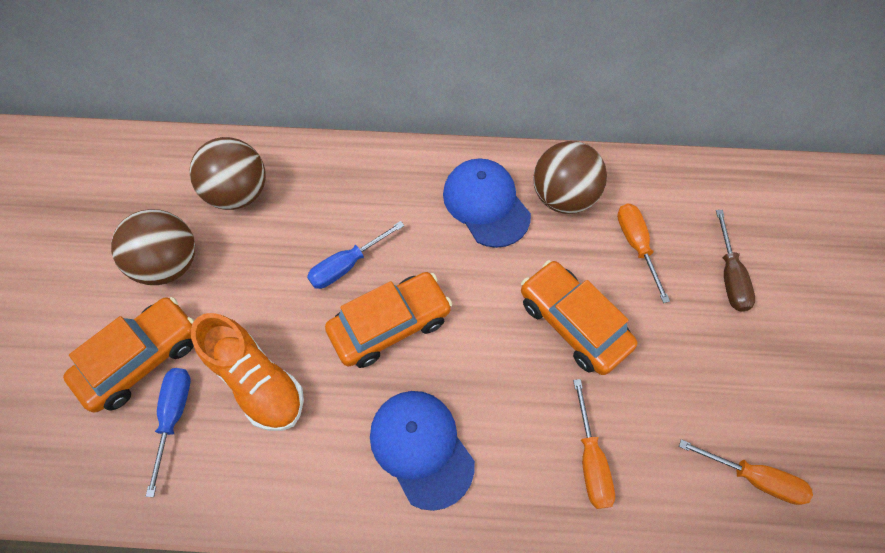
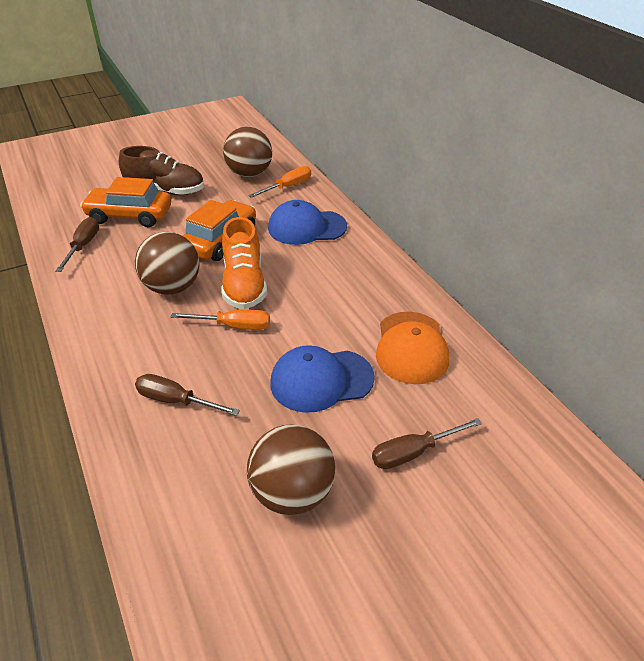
blue screwdriver: 2 -> 0
brown screwdriver: 1 -> 3
brown shoe: 0 -> 1
orange cap: 0 -> 1
orange car: 3 -> 2
orange screwdriver: 3 -> 2

